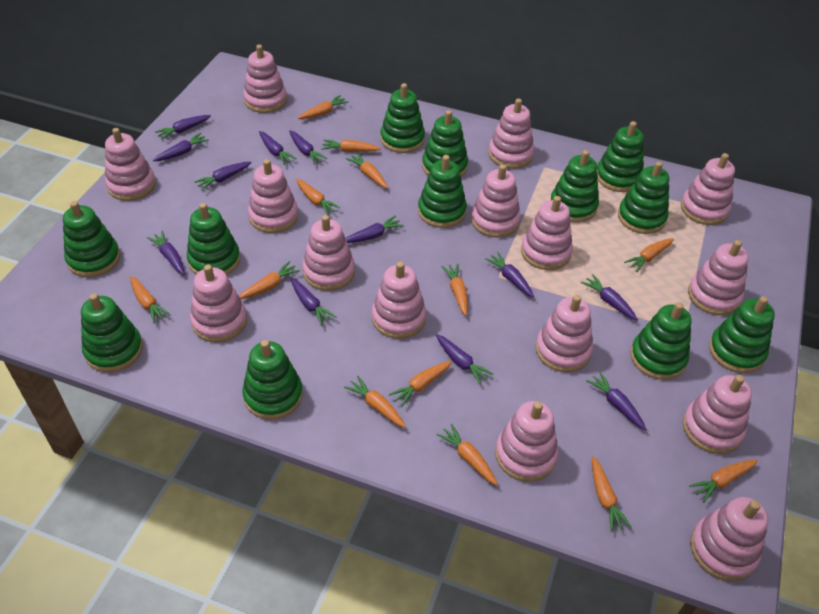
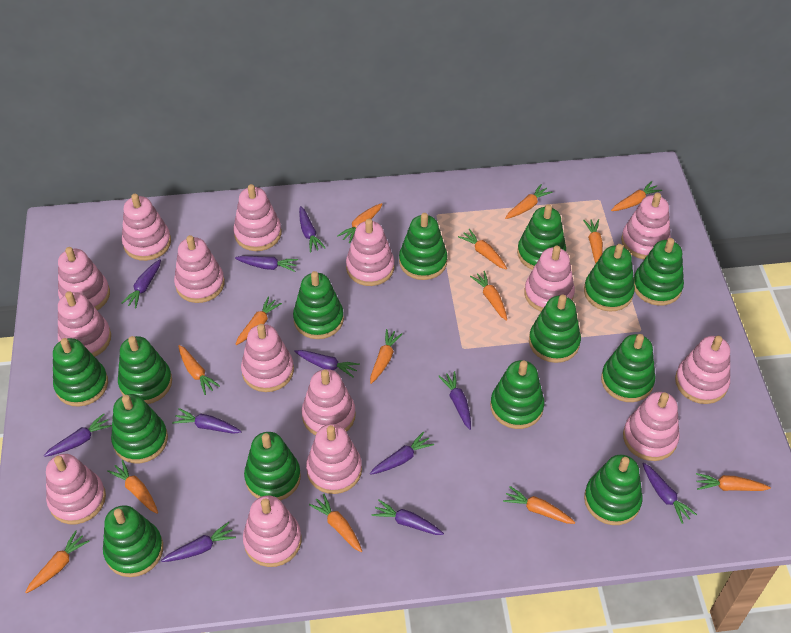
green stacking toy: 12 -> 14
orange carrot: 13 -> 14
purple carrot: 12 -> 11

